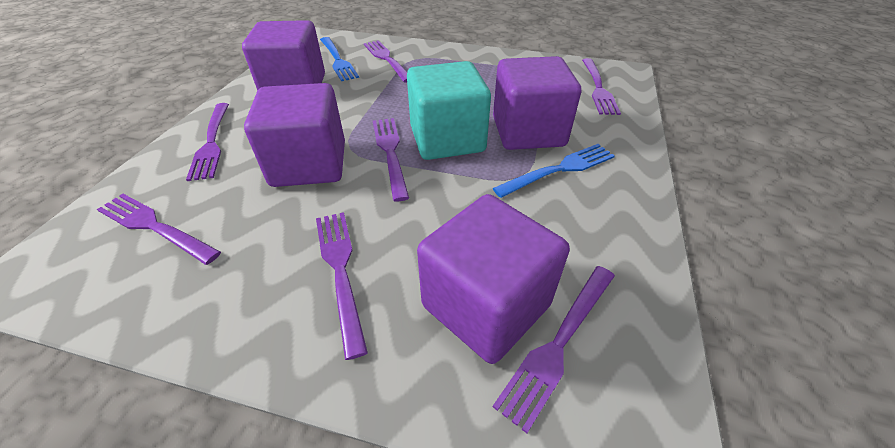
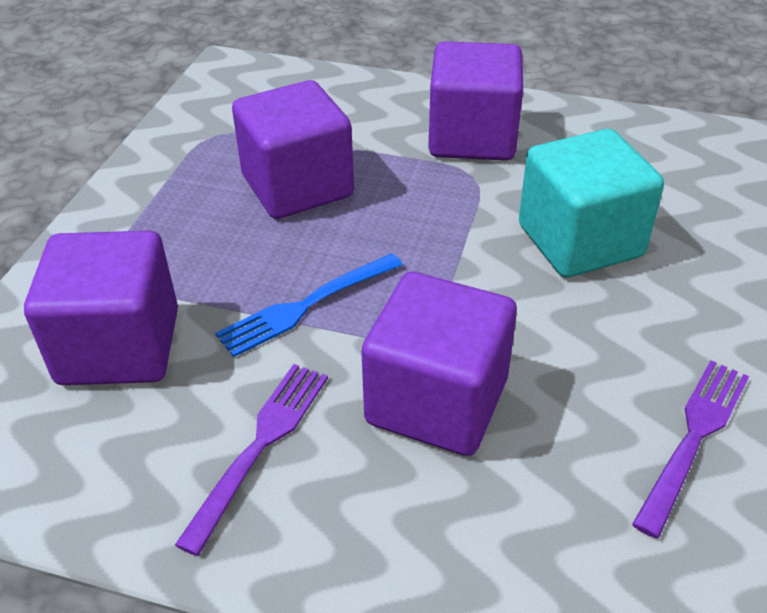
blue fork: 2 -> 1
purple fork: 7 -> 2

